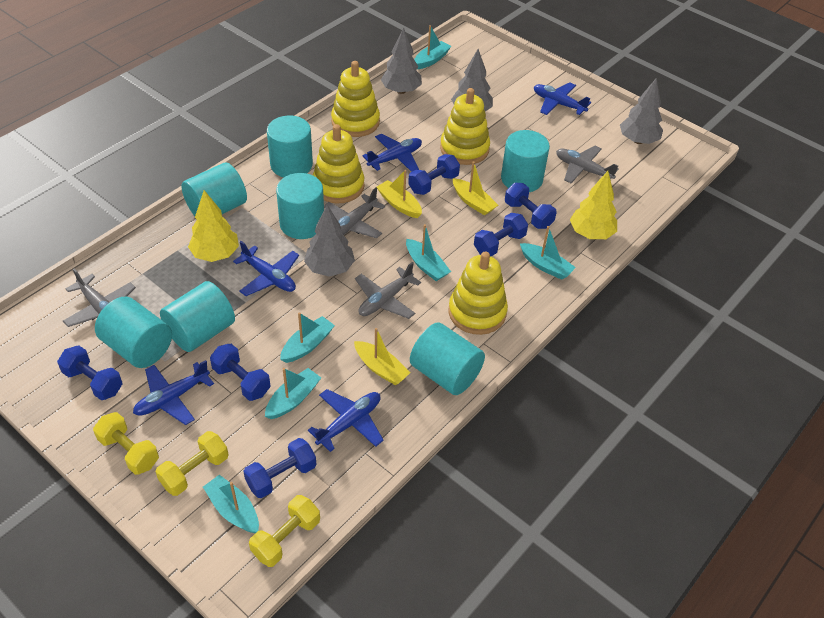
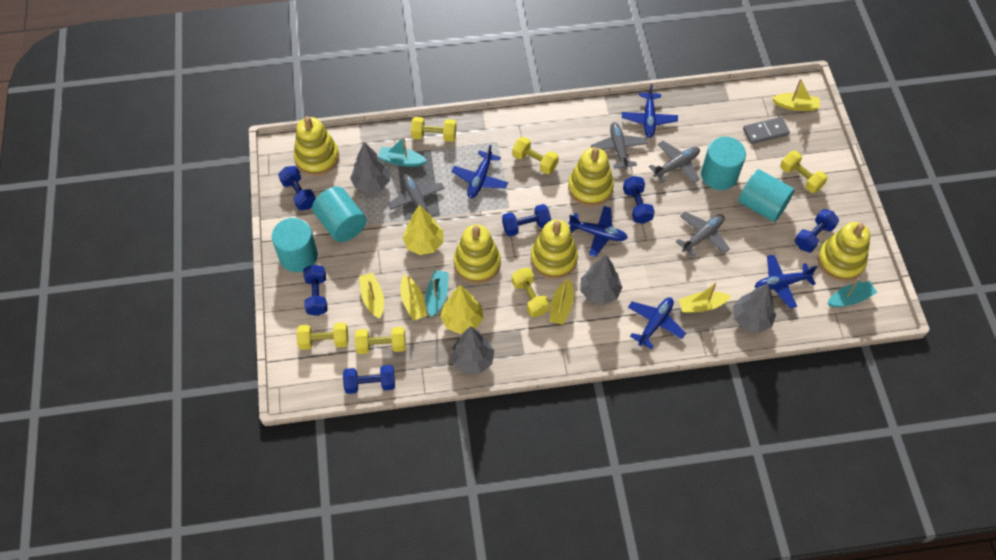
grey domino: 0 -> 1
turquoise boat: 6 -> 3
turquoise cylinder: 7 -> 4
yellow boat: 3 -> 5
yellow dumbbell: 3 -> 6
yellow stacking toy: 4 -> 5

